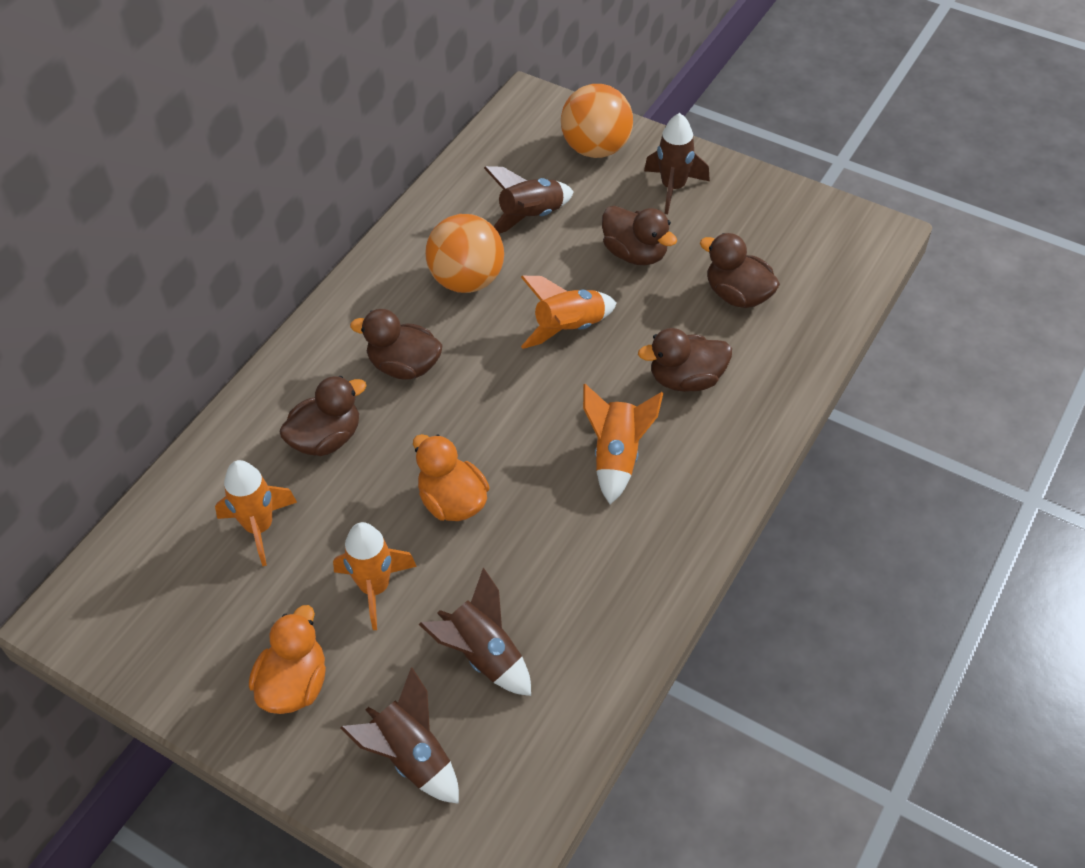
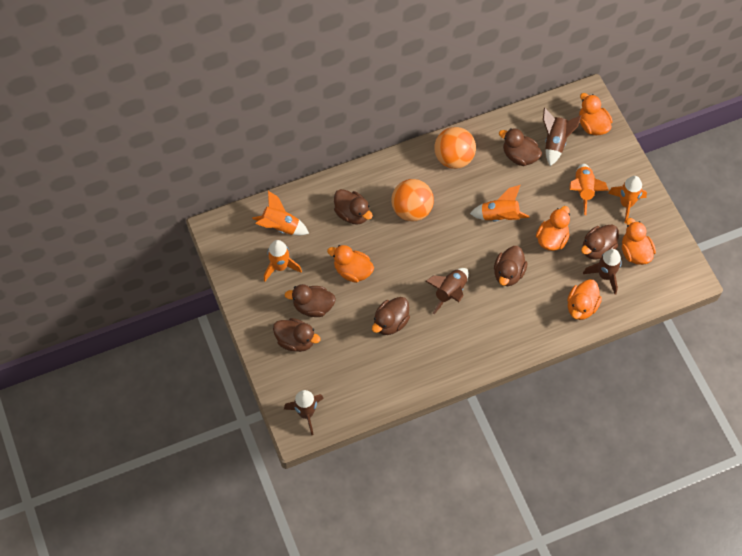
brown duck: 5 -> 7
orange duck: 2 -> 5
orange rocket: 4 -> 5

